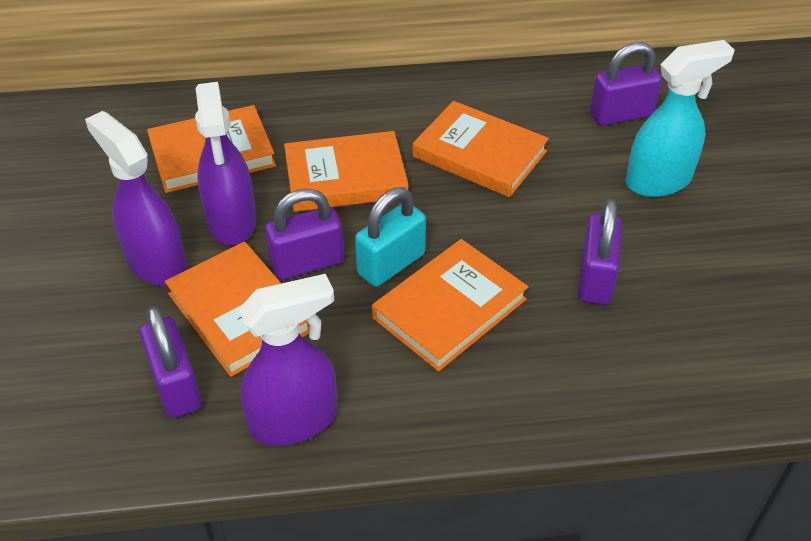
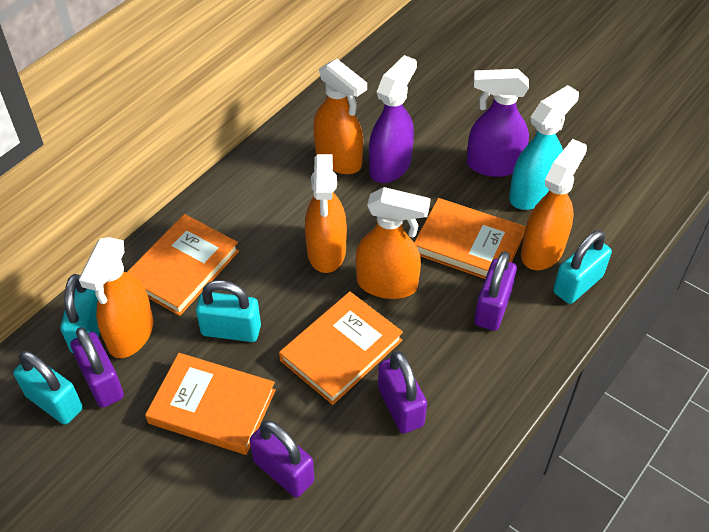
orange book: 5 -> 4
orange spray bottle: 0 -> 5
purple spray bottle: 3 -> 2
turquoise padlock: 1 -> 4

